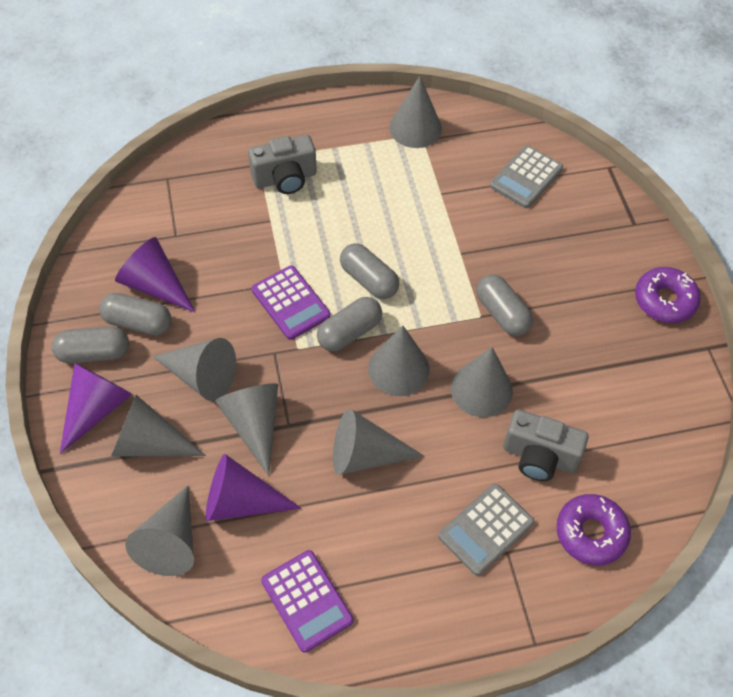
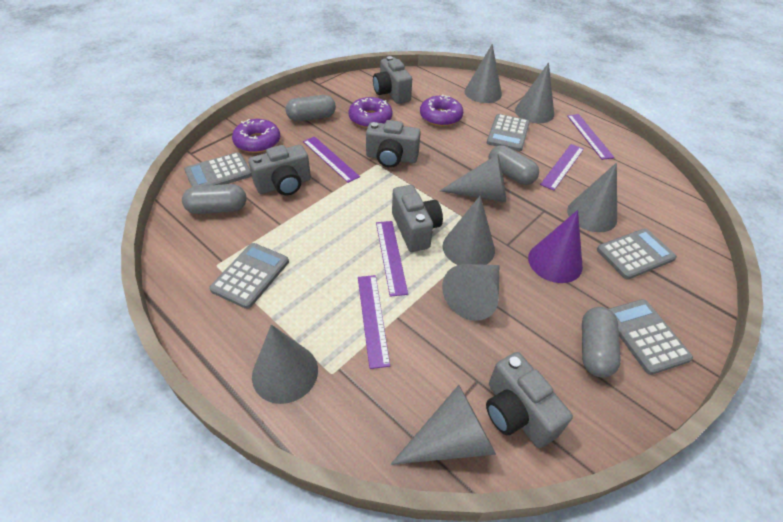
grey calculator: 2 -> 5
grey camera: 2 -> 5
grey capsule: 5 -> 4
purple calculator: 2 -> 0
purple cone: 3 -> 1
purple donut: 2 -> 3
purple ruler: 0 -> 5

